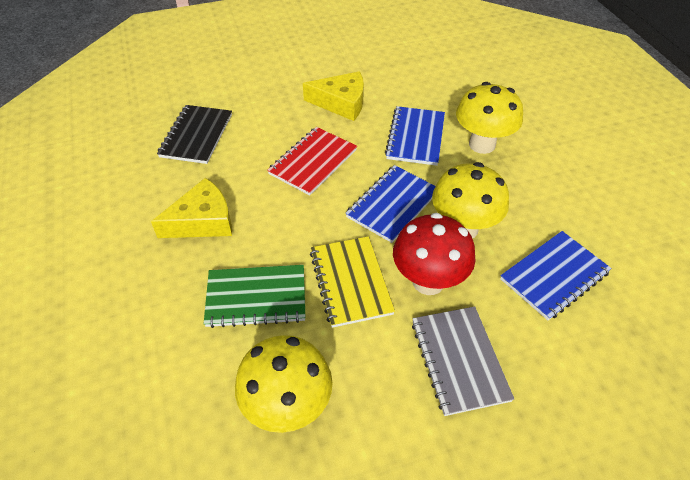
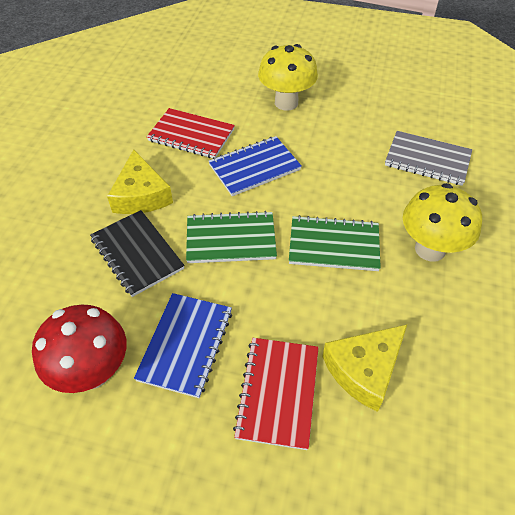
blue notebook: 3 -> 2
green notebook: 1 -> 2
red notebook: 1 -> 2
yellow mushroom: 3 -> 2
yellow notebook: 1 -> 0

